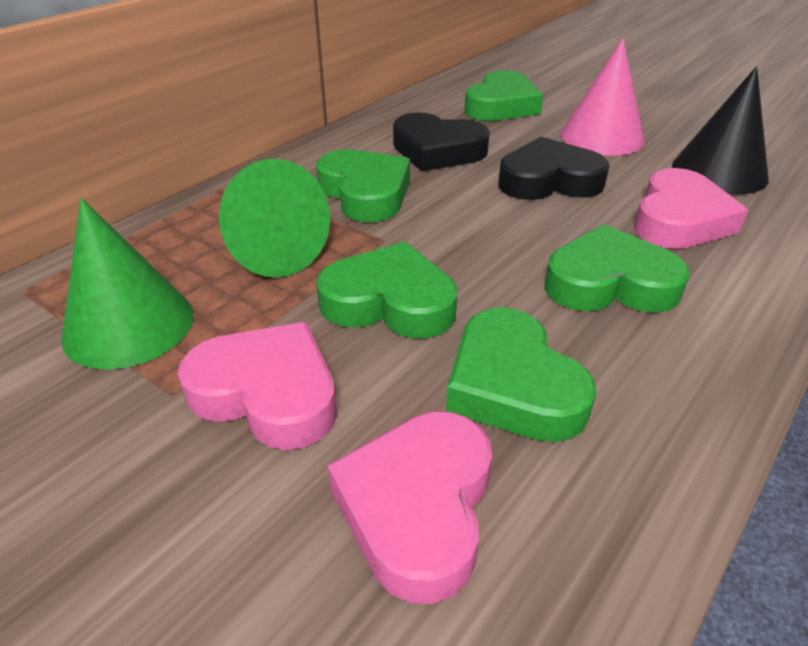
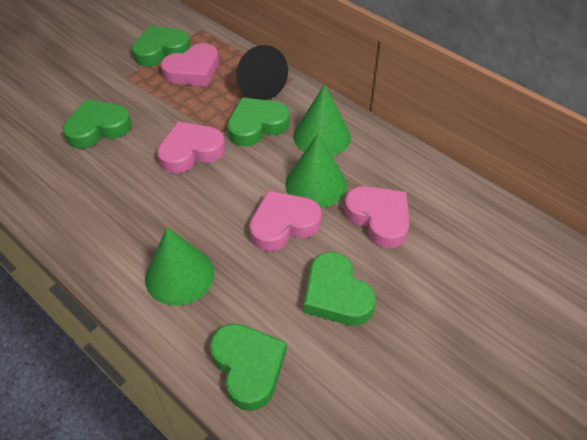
black heart: 2 -> 0
green cone: 2 -> 3
pink cone: 1 -> 0
pink heart: 3 -> 4

